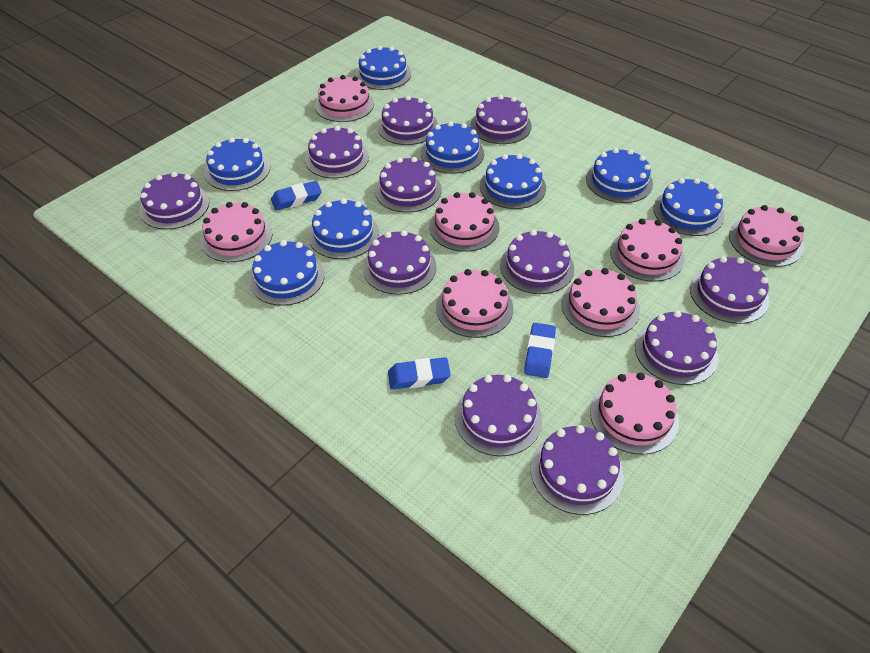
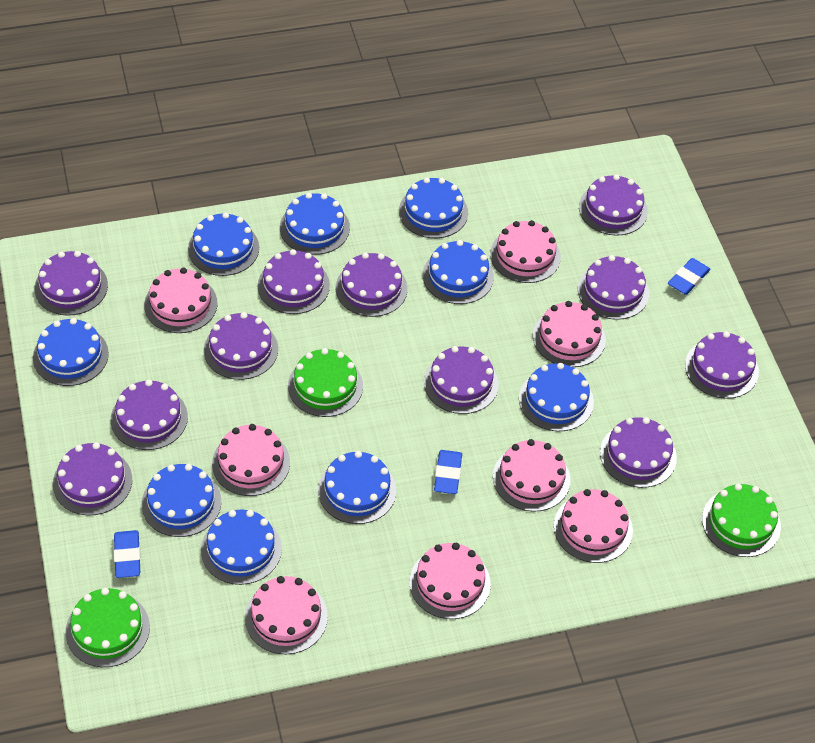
blue cake: 8 -> 9
green cake: 0 -> 3

